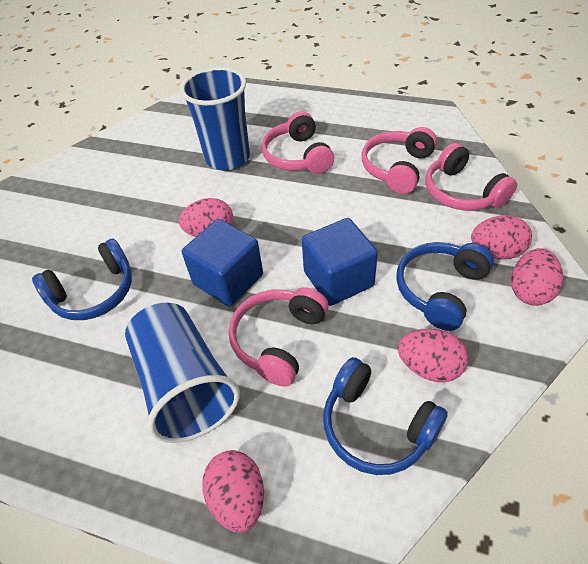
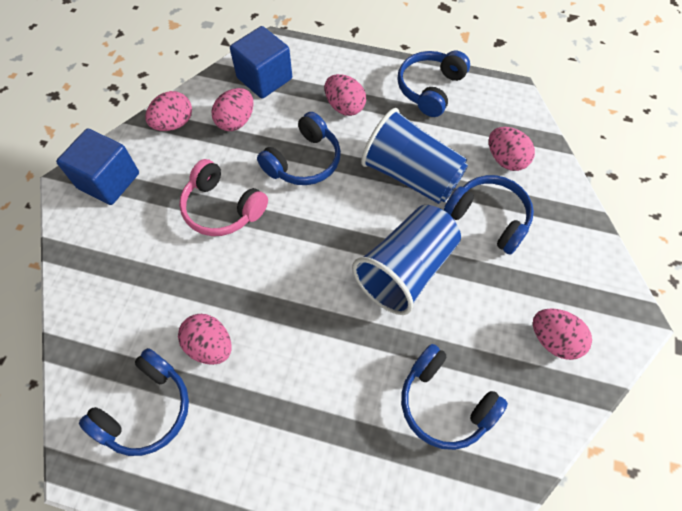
blue headphones: 3 -> 5
pink egg: 5 -> 6
pink headphones: 4 -> 1

